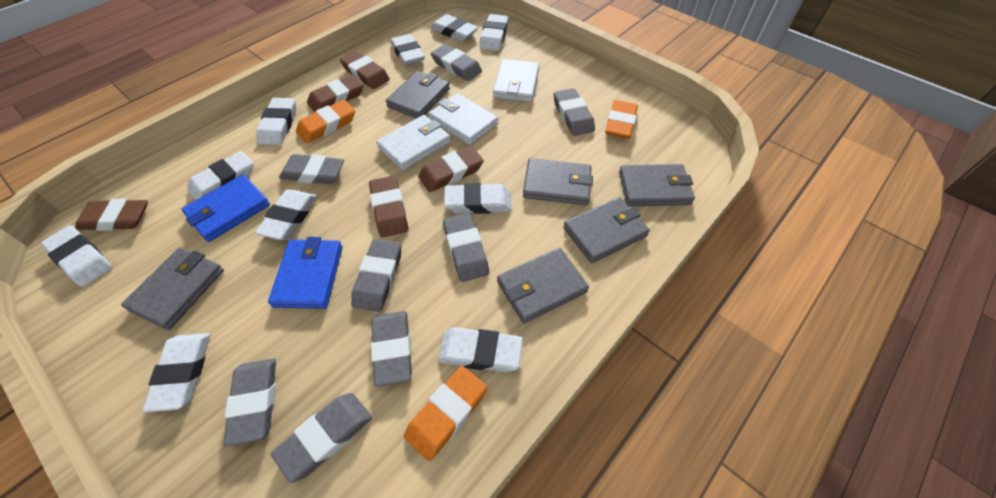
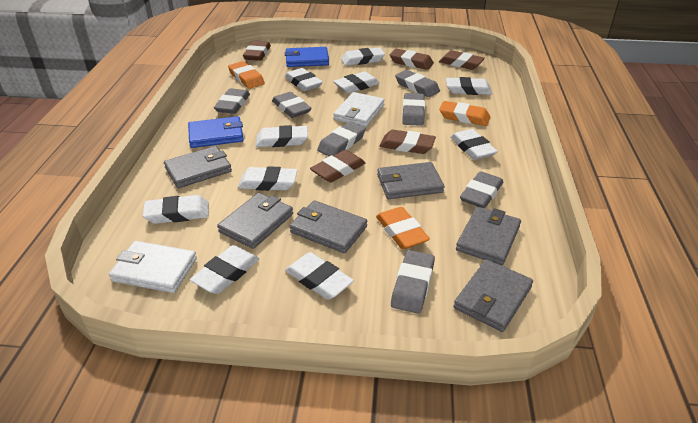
grey eraser: 8 -> 7
white wallet: 3 -> 2

